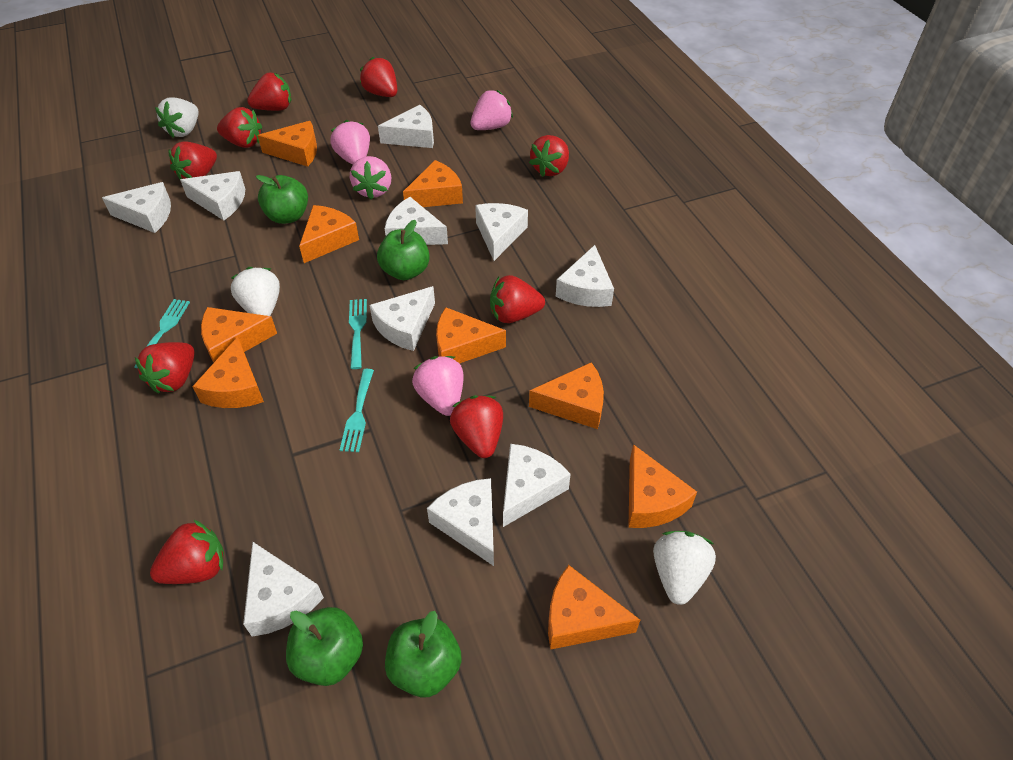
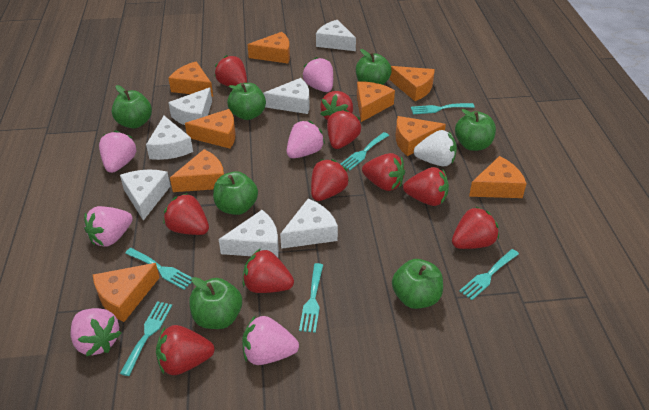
green apple: 4 -> 7
pink strawberry: 4 -> 6
red strawberry: 9 -> 10
turquoise fork: 3 -> 6
white cheese: 10 -> 7
white strawberry: 3 -> 1

